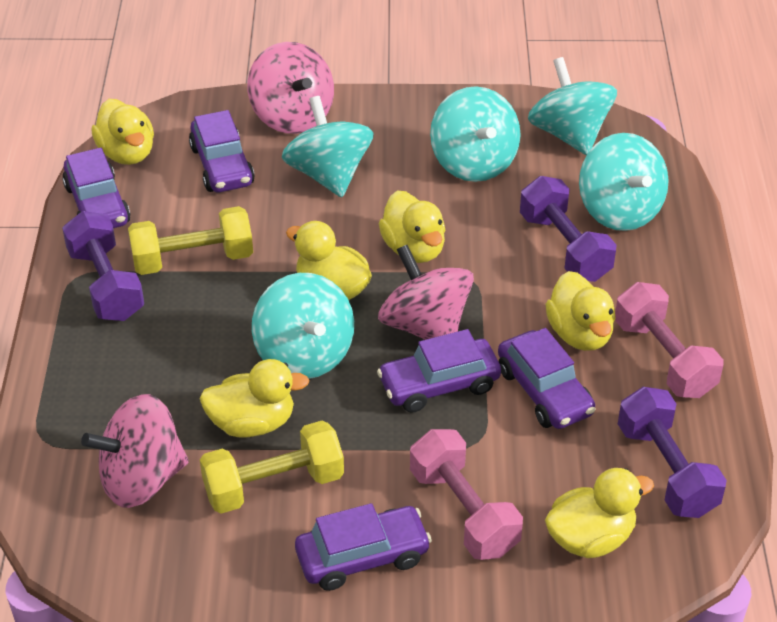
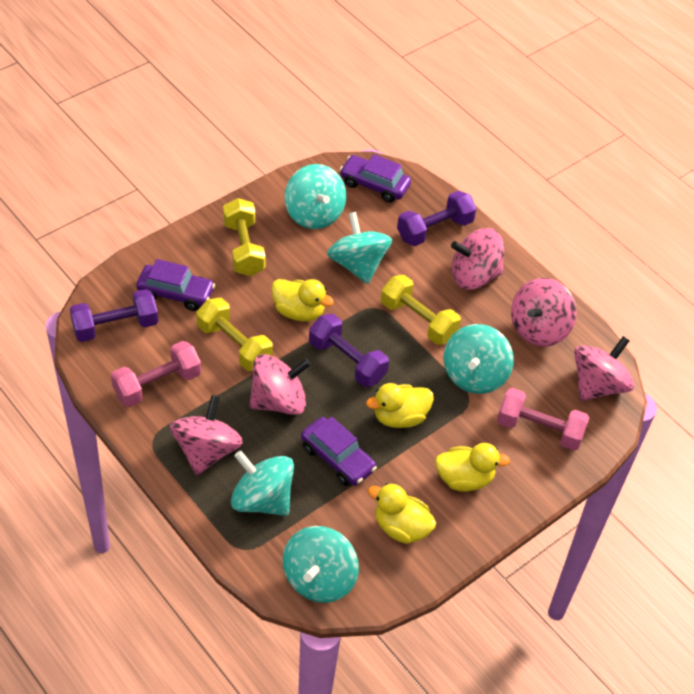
pink spinning top: 3 -> 5
purple car: 5 -> 3
yellow duck: 6 -> 4
yellow dumbbell: 2 -> 3

